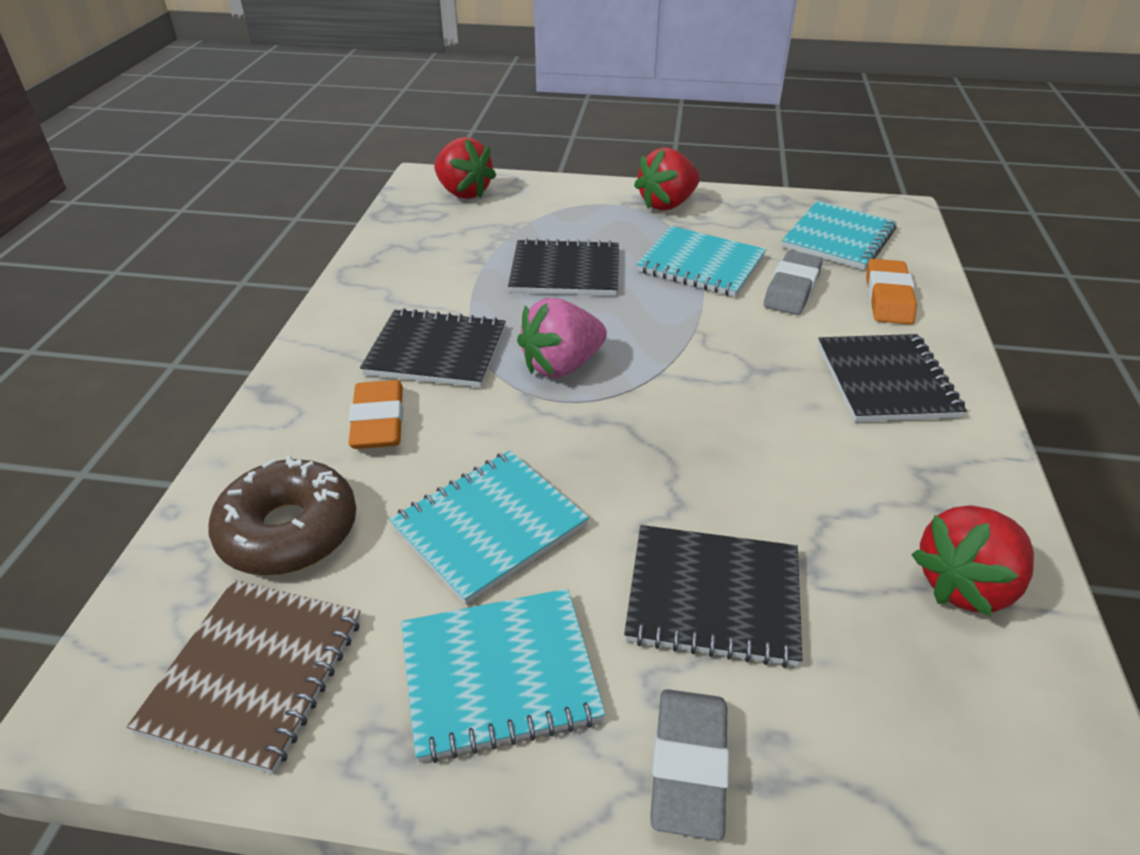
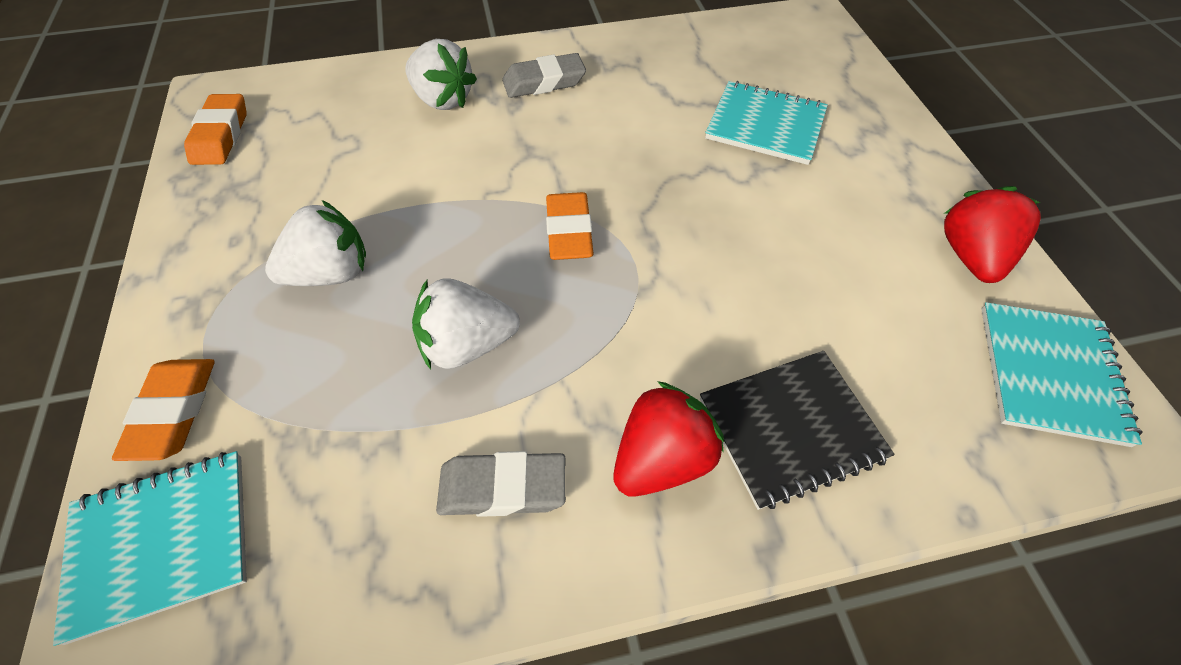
black notebook: 4 -> 1
brown donut: 1 -> 0
brown notebook: 1 -> 0
orange eraser: 2 -> 3
pink strawberry: 1 -> 0
red strawberry: 3 -> 2
turquoise notebook: 4 -> 3
white strawberry: 0 -> 3

